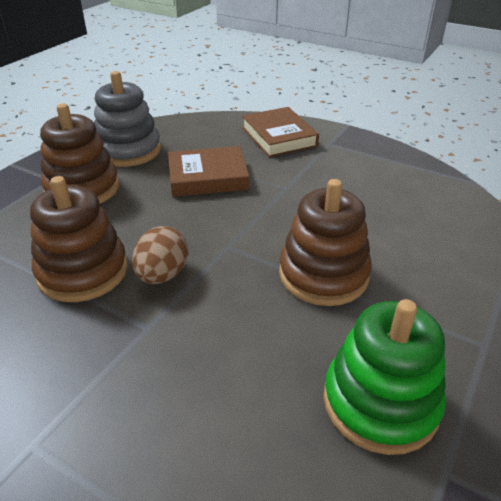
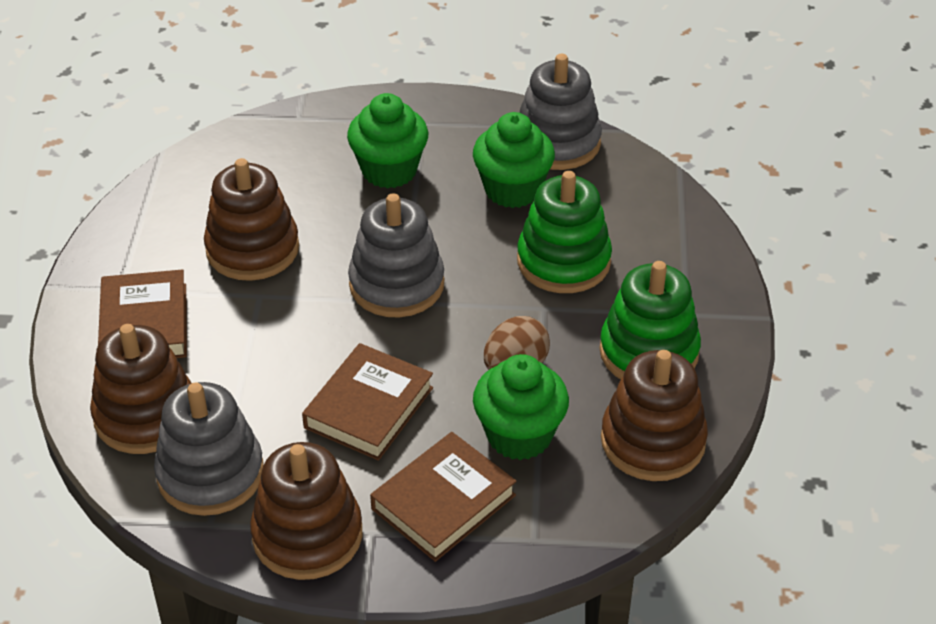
brown book: 2 -> 3
brown stacking toy: 3 -> 4
green cupcake: 0 -> 3
green stacking toy: 1 -> 2
grey stacking toy: 1 -> 3

